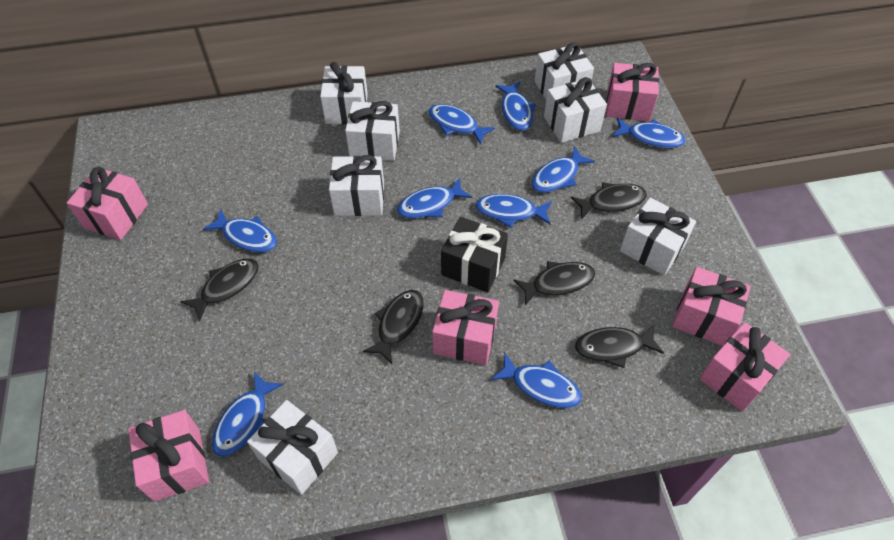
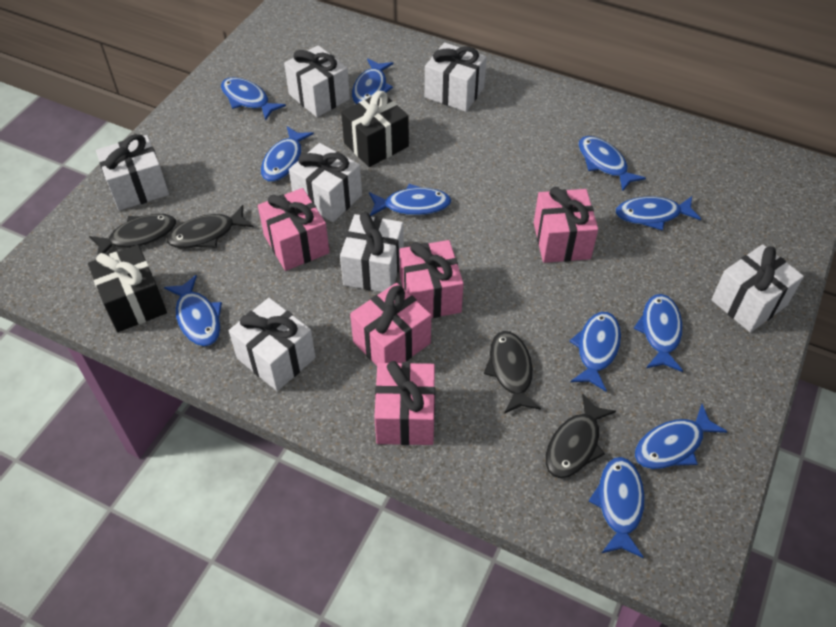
black fish: 5 -> 4
black gift: 1 -> 2
blue fish: 9 -> 11
pink gift: 6 -> 5

